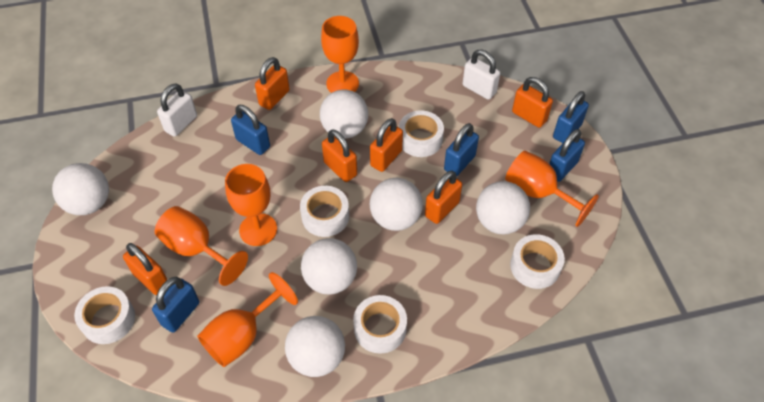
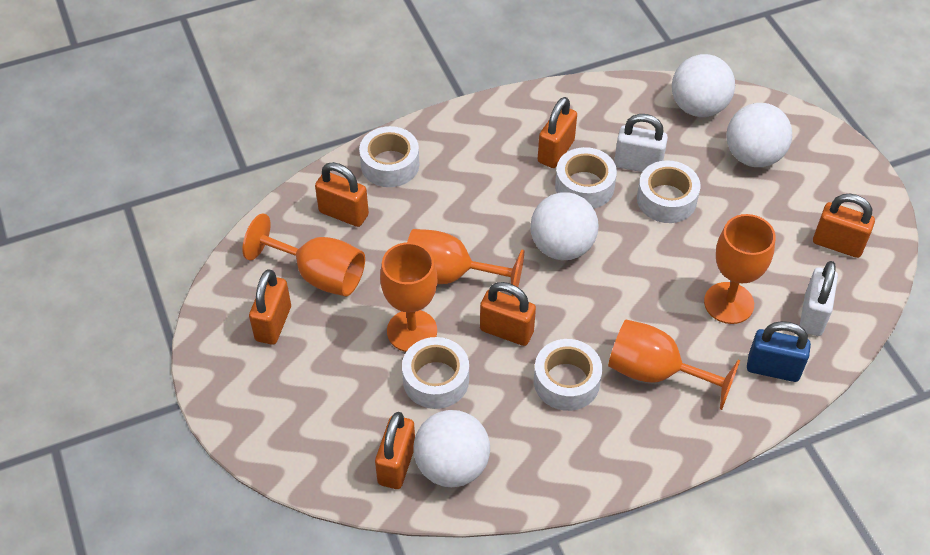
blue padlock: 5 -> 1
white ball: 6 -> 4

